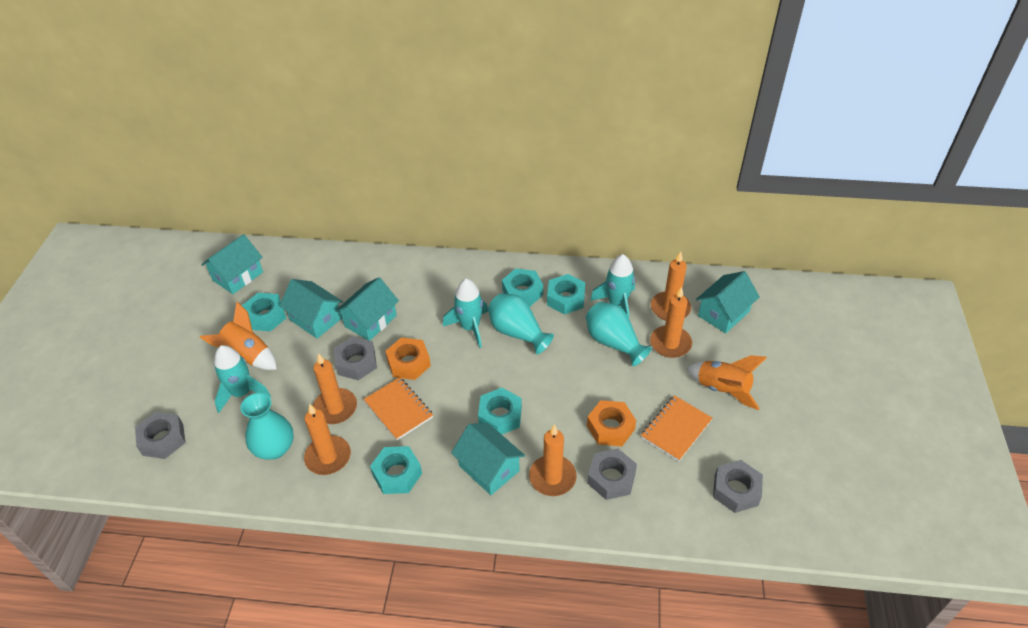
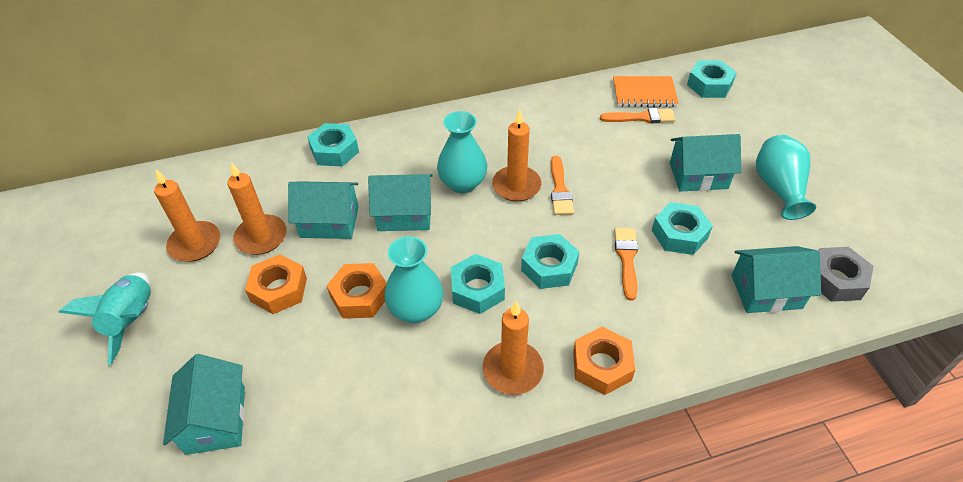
grey nut: 4 -> 1
orange brush: 0 -> 3
orange candle: 5 -> 4
orange notebook: 2 -> 1
orange nut: 2 -> 3
orange rocket: 2 -> 0
turquoise rocket: 3 -> 1

